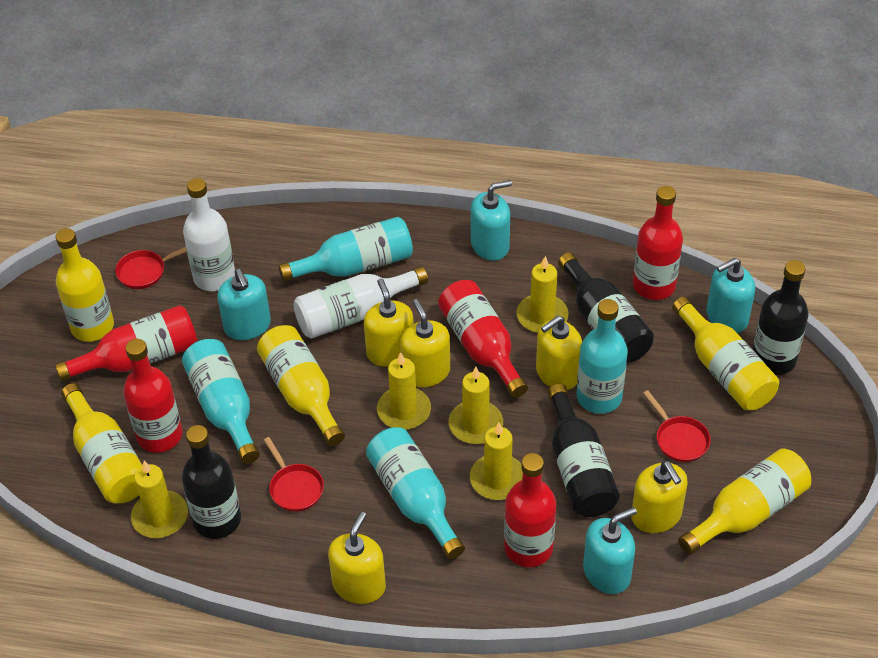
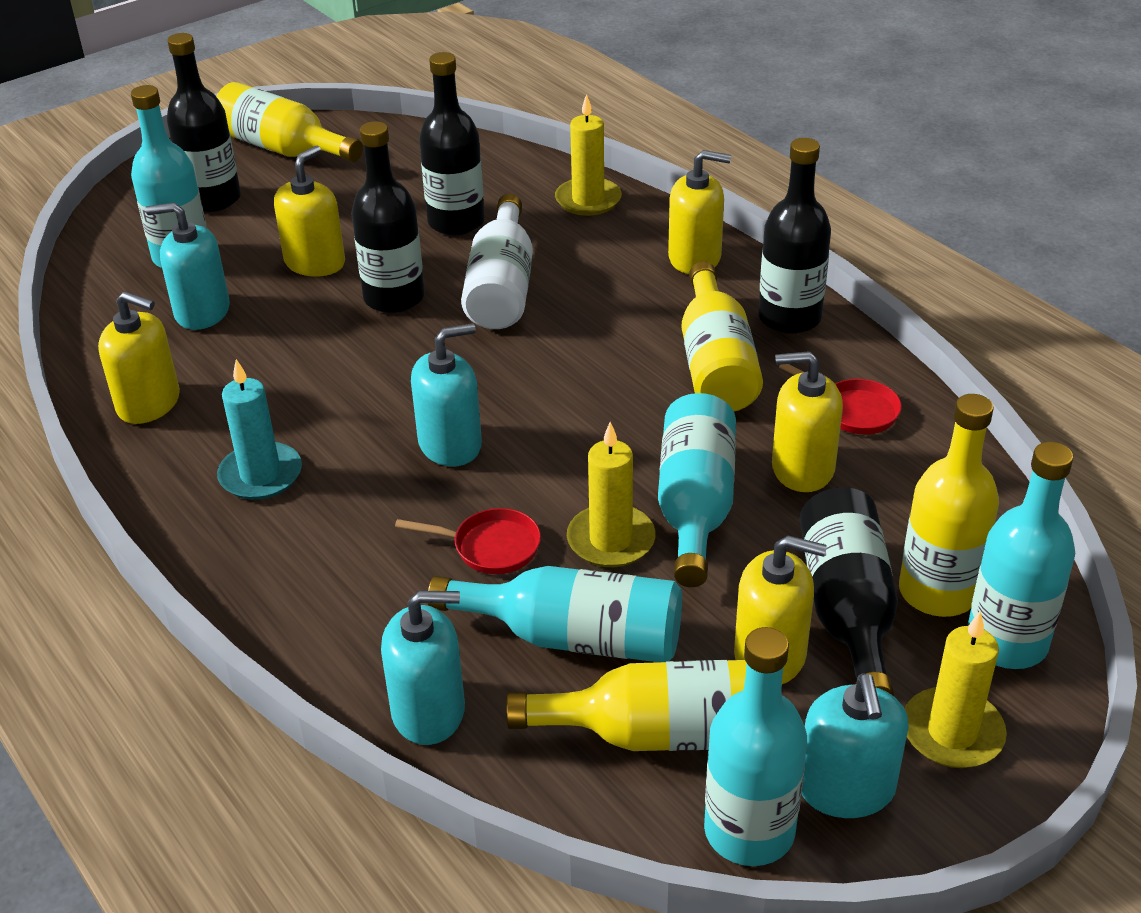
black bottle: 4 -> 5
red bottle: 5 -> 0
red pan: 3 -> 2
turquoise bottle: 4 -> 5
turquoise candle: 0 -> 1
white bottle: 2 -> 1
yellow bottle: 5 -> 4
yellow candle: 5 -> 3

